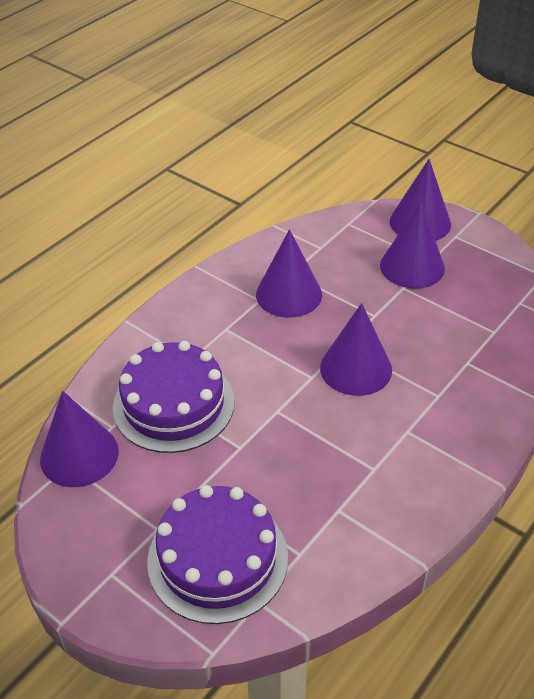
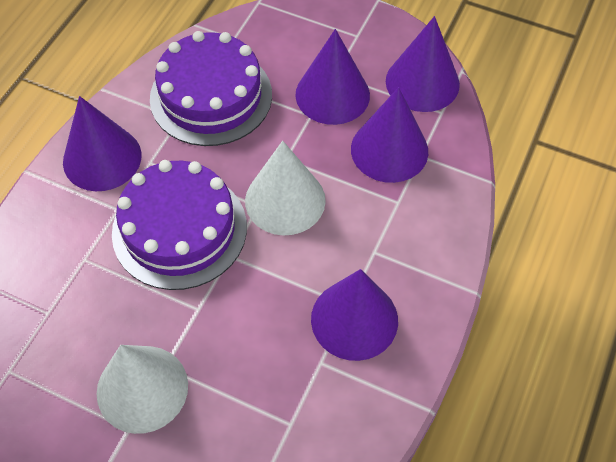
white cone: 0 -> 2

